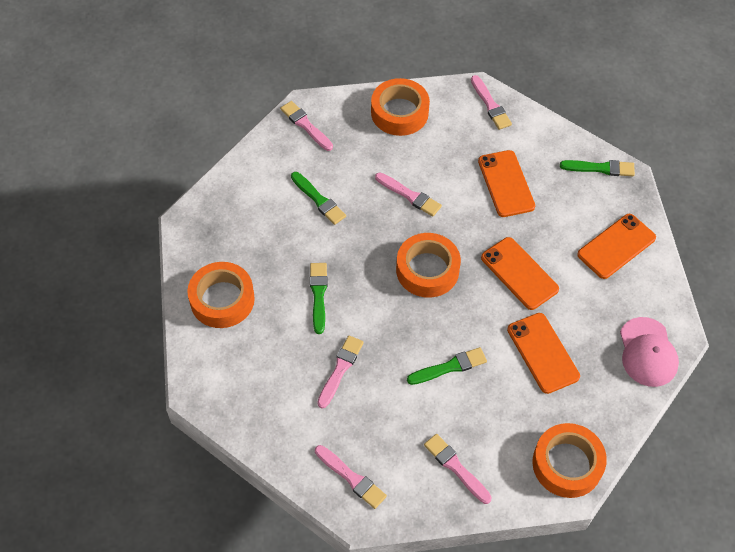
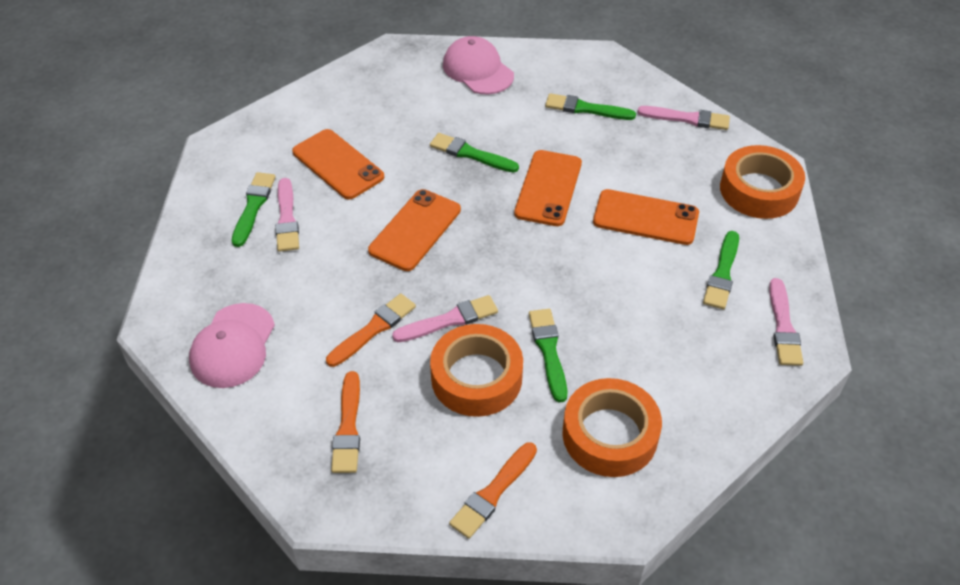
green brush: 4 -> 5
orange brush: 0 -> 3
orange tape: 4 -> 3
pink brush: 6 -> 4
pink cap: 1 -> 2

